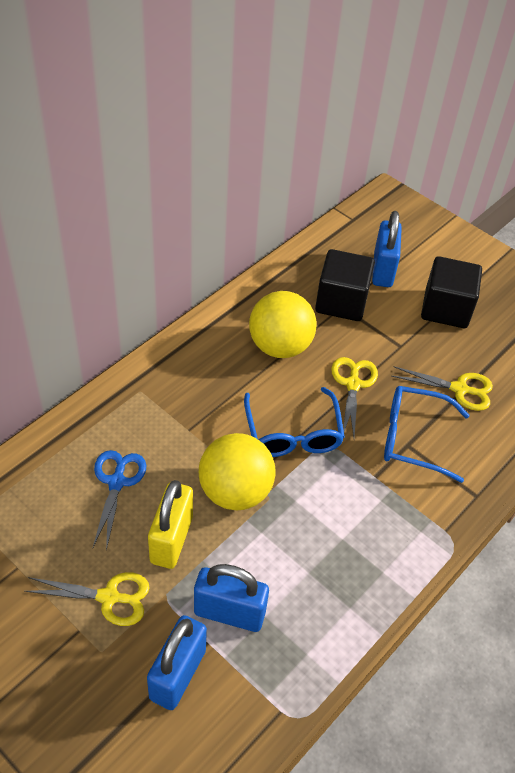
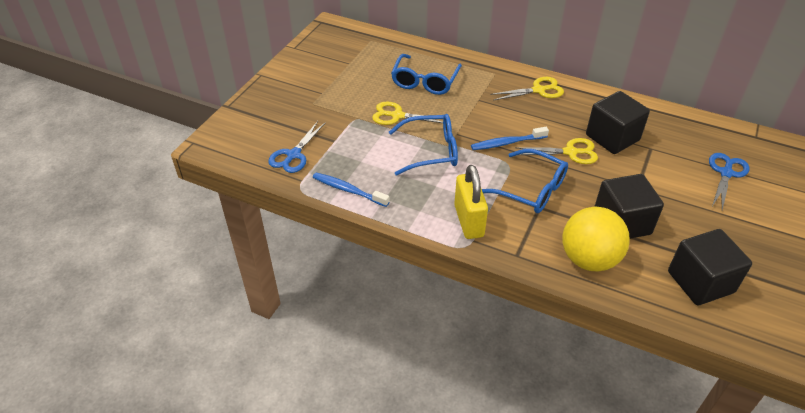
black cube: 2 -> 3
blue glasses: 2 -> 3
blue padlock: 3 -> 0
blue scissors: 1 -> 2
blue toothbrush: 0 -> 2
yellow ball: 2 -> 1

